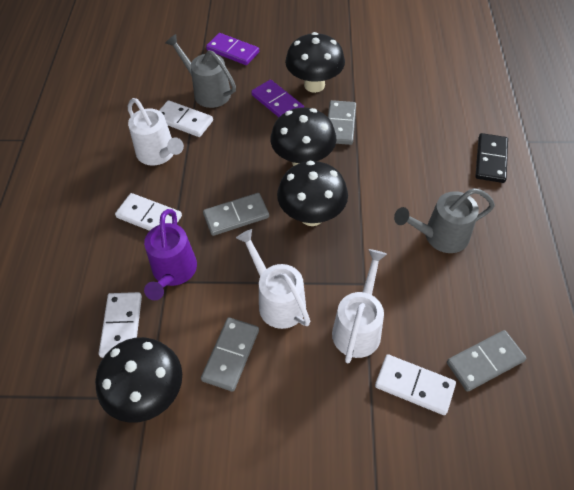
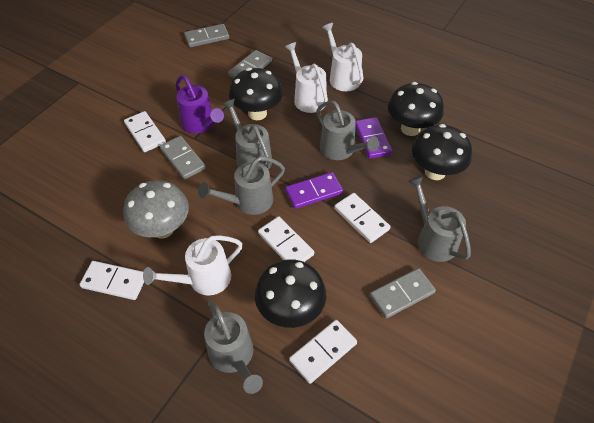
black domino: 1 -> 0
grey mushroom: 0 -> 1
grey watering can: 2 -> 5
white domino: 4 -> 5

